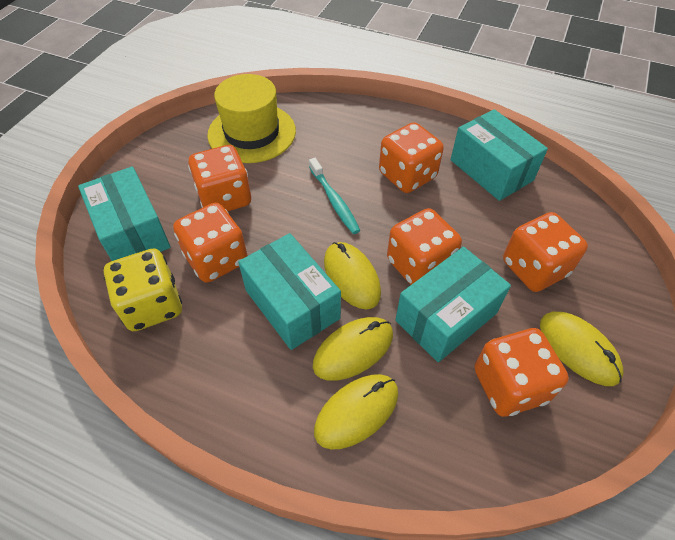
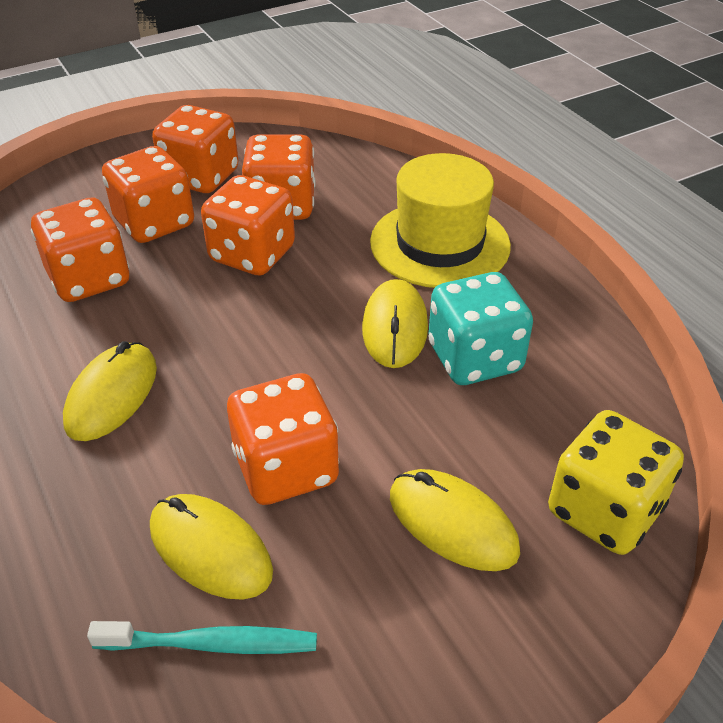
turquoise box: 4 -> 0
turquoise dice: 0 -> 1

